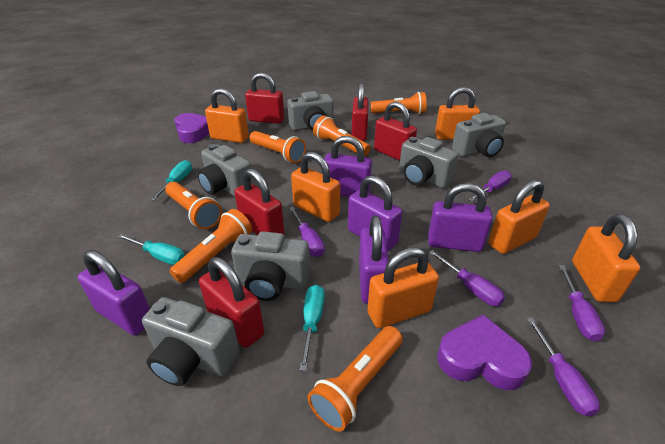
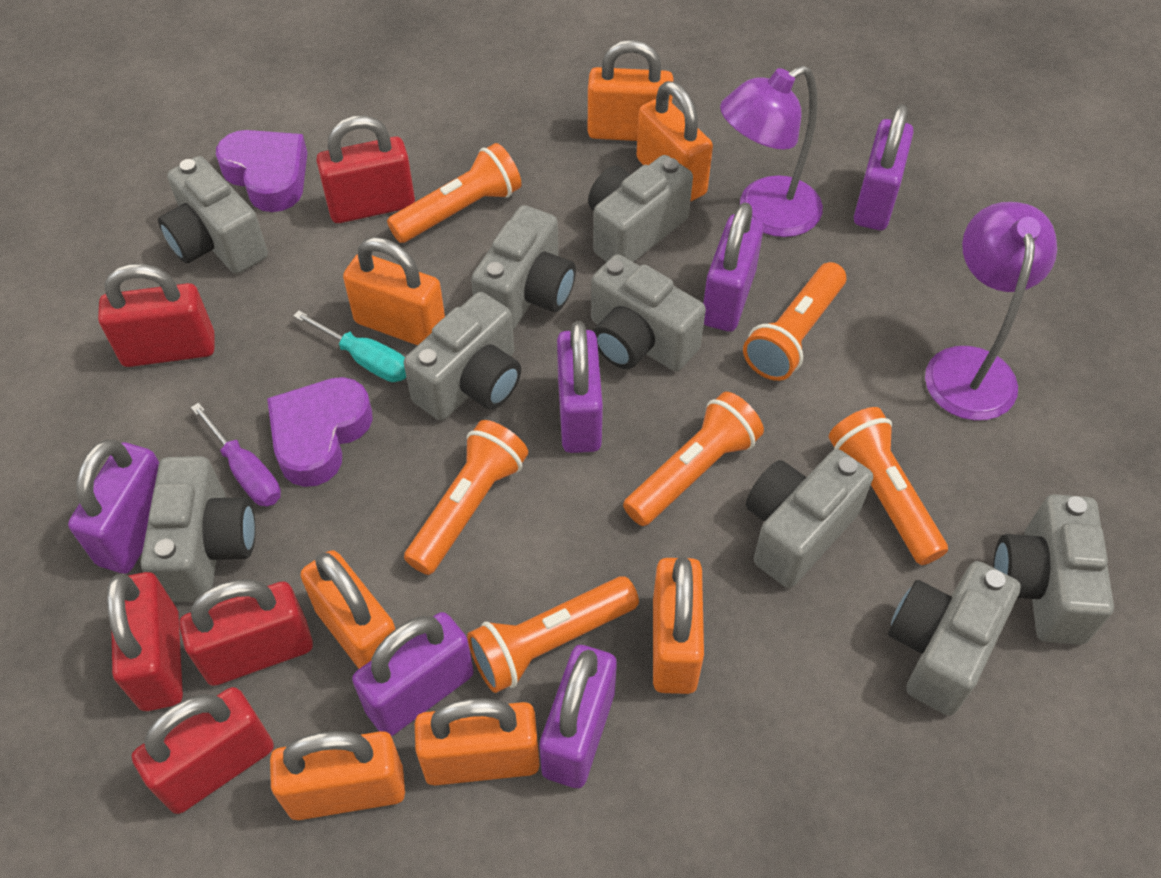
grey camera: 6 -> 9
orange padlock: 6 -> 7
purple lamp: 0 -> 2
purple padlock: 5 -> 6
purple screwdriver: 5 -> 1
turquoise screwdriver: 3 -> 1

